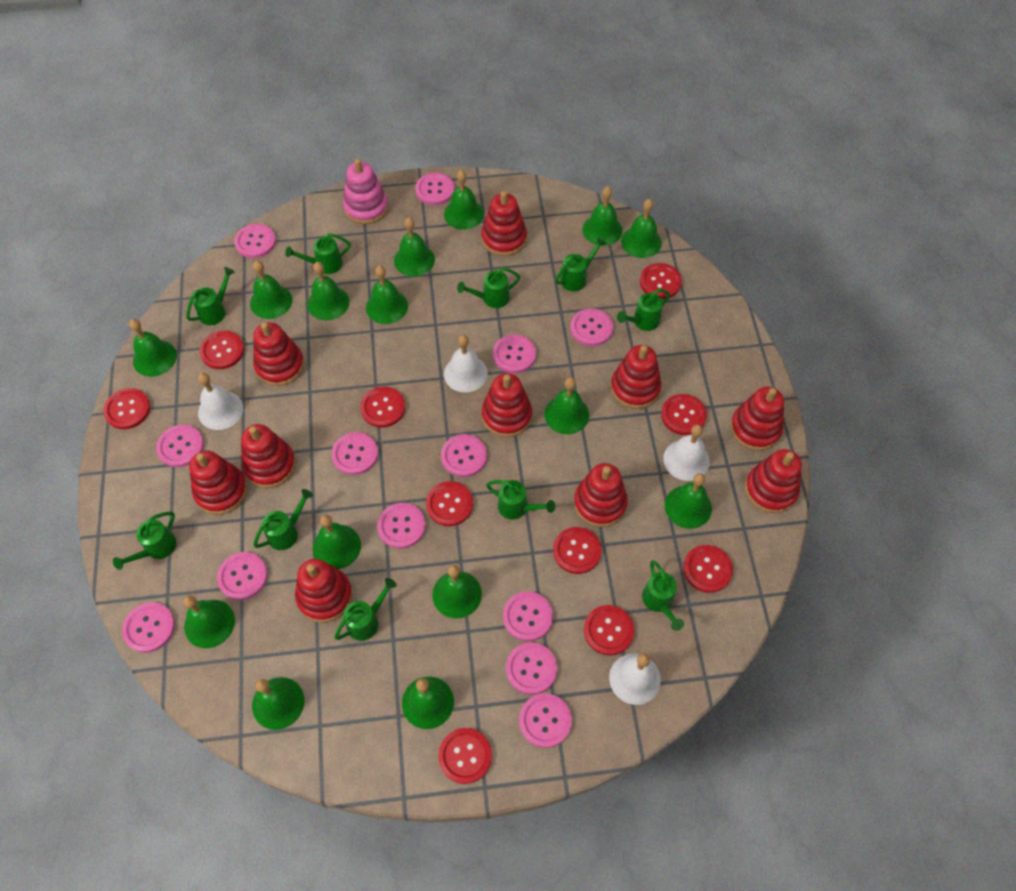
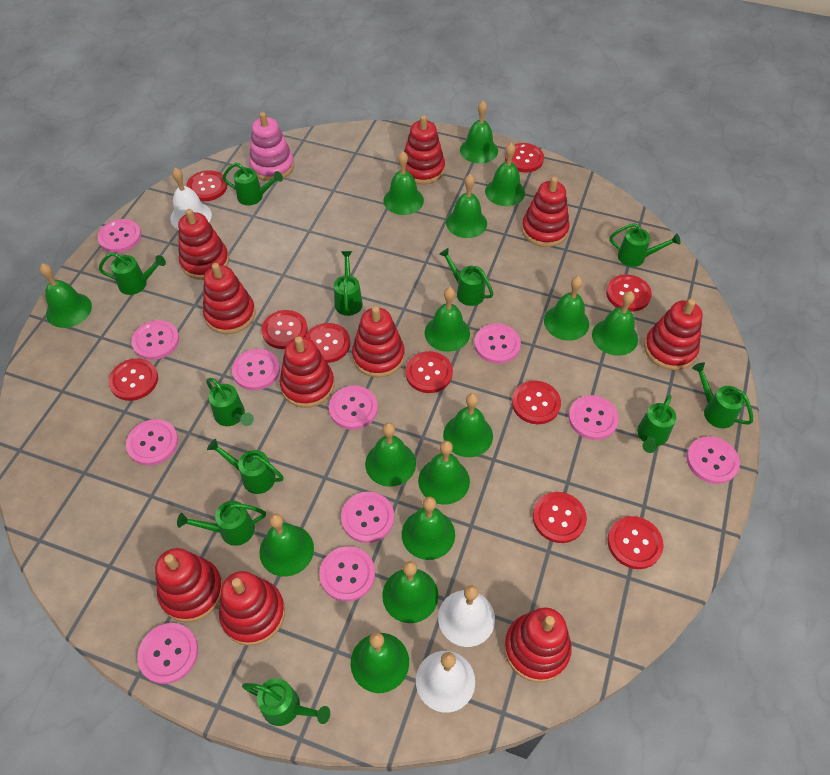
green watering can: 10 -> 11
pink button: 13 -> 11
white bell: 4 -> 3

